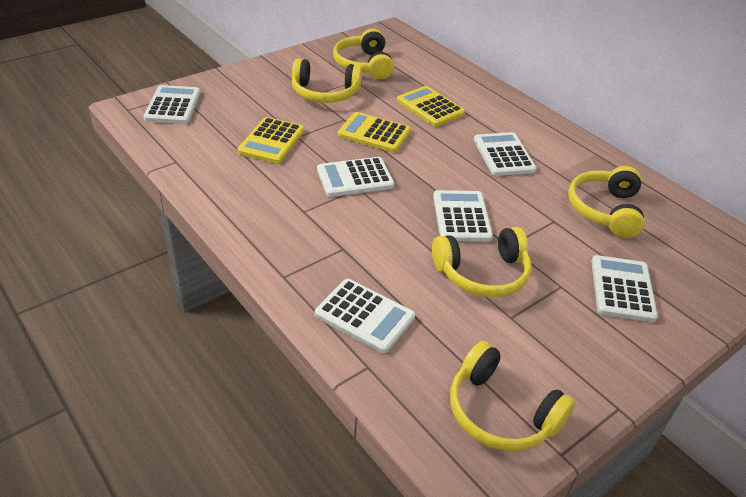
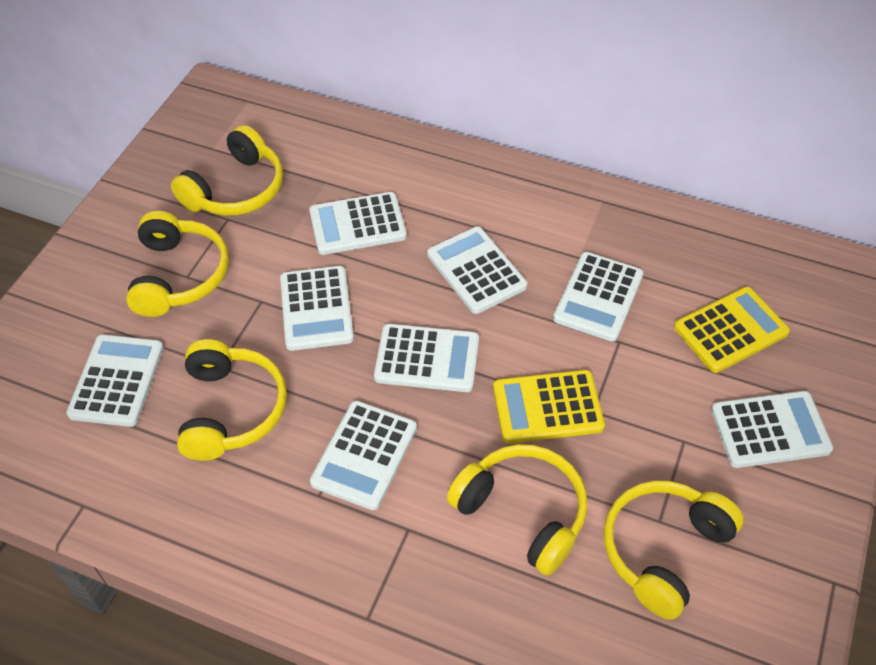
white calculator: 6 -> 8
yellow calculator: 3 -> 2

